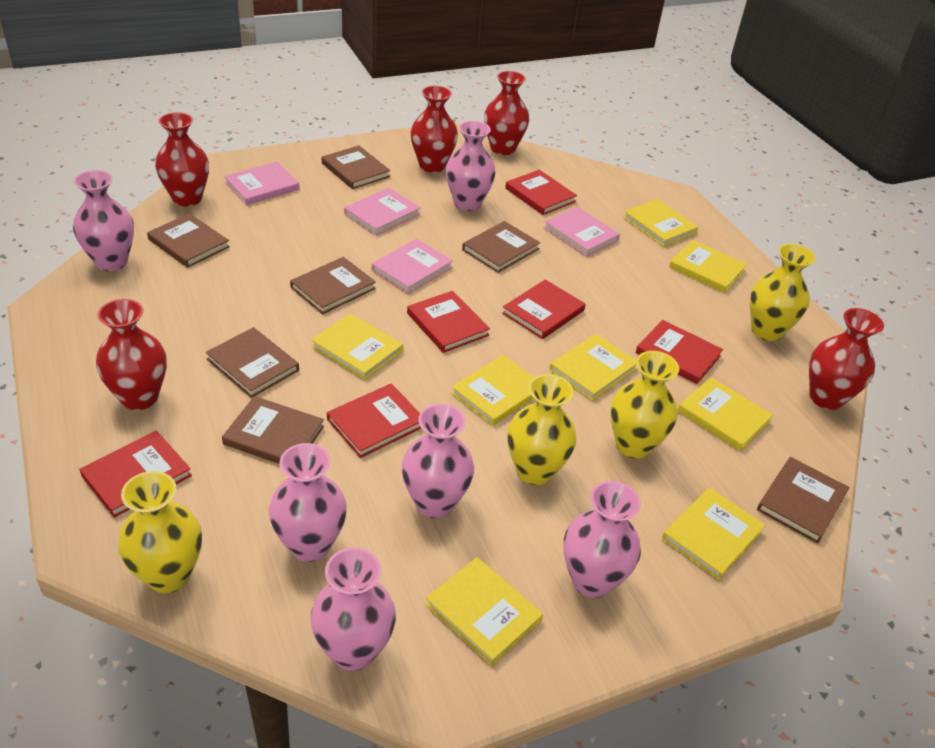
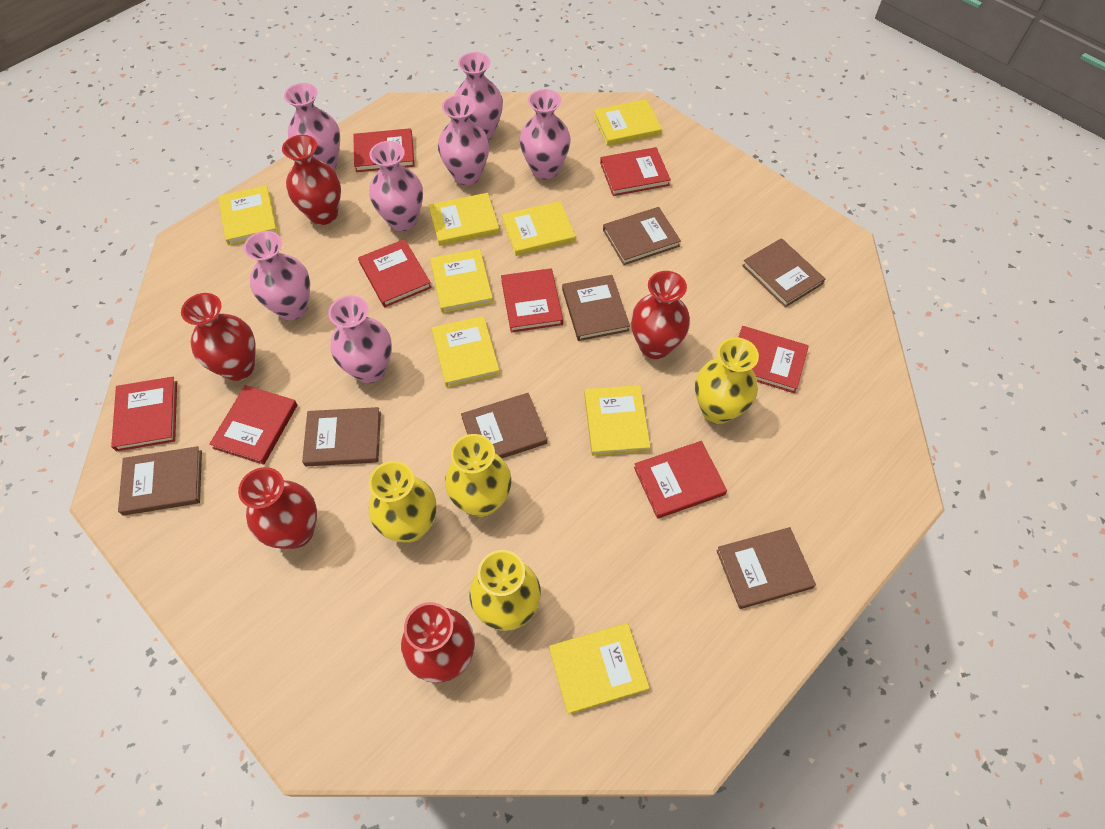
pink book: 4 -> 0
pink vase: 6 -> 7
red book: 6 -> 8

